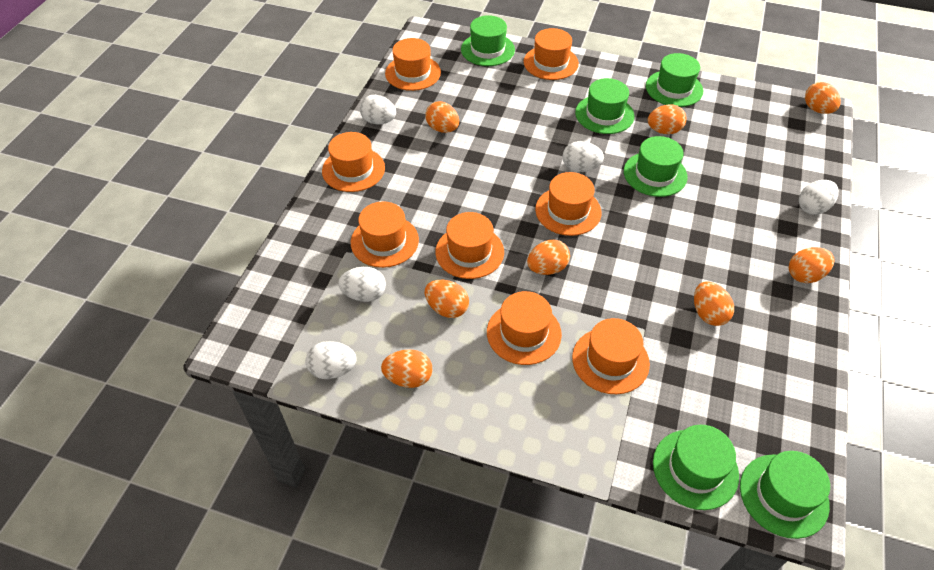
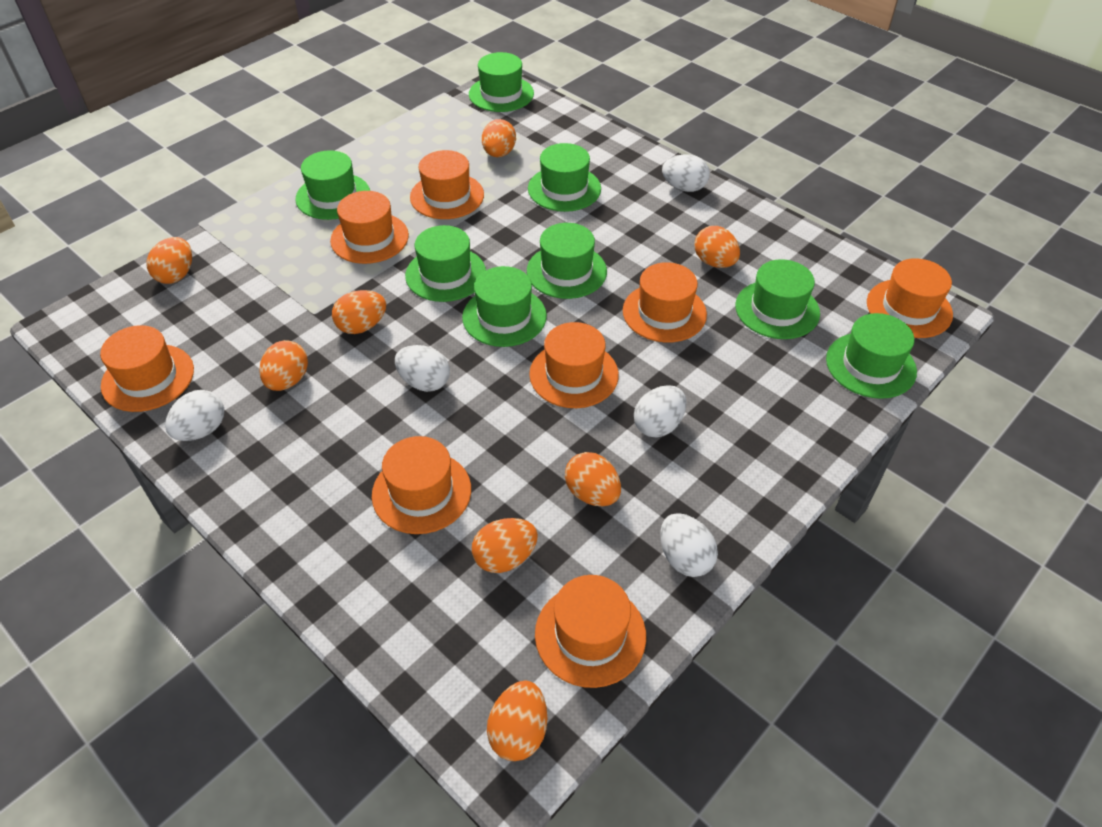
green hat: 6 -> 8

